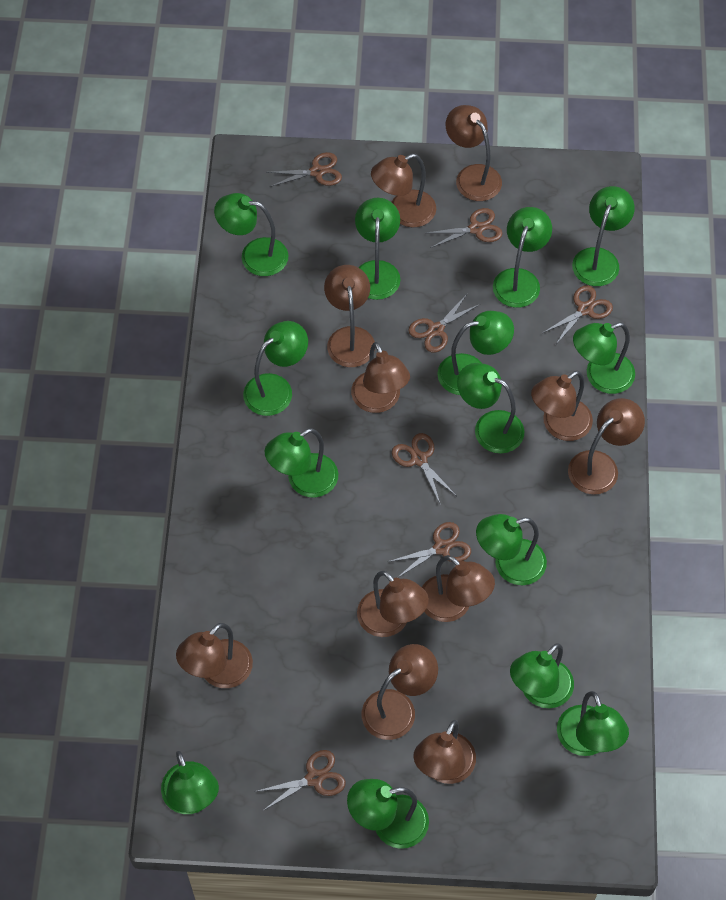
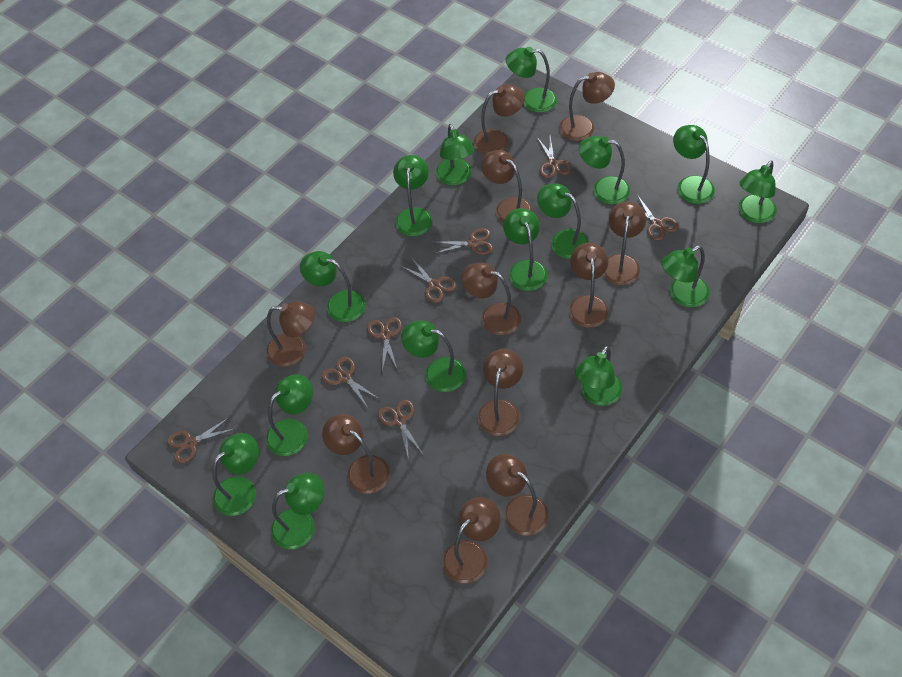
brown scissors: 7 -> 8
green lamp: 14 -> 15

